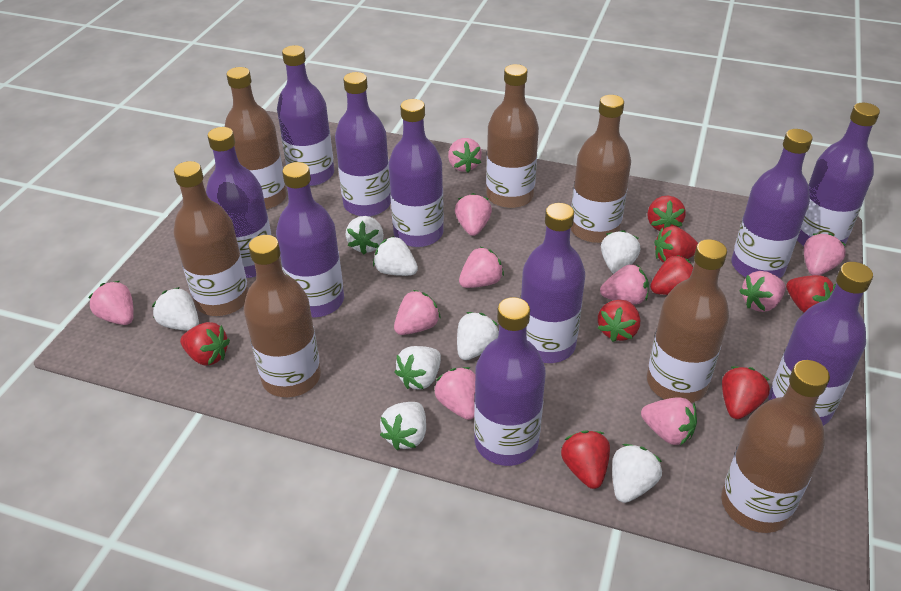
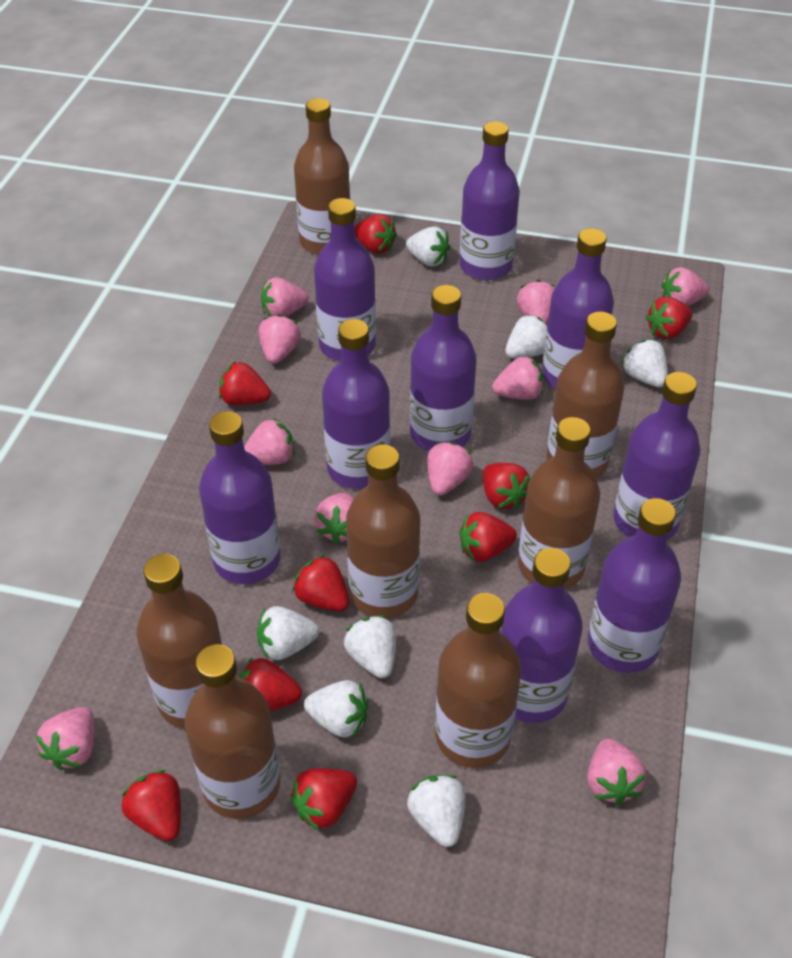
purple bottle: 10 -> 9
red strawberry: 8 -> 9
white strawberry: 8 -> 7

